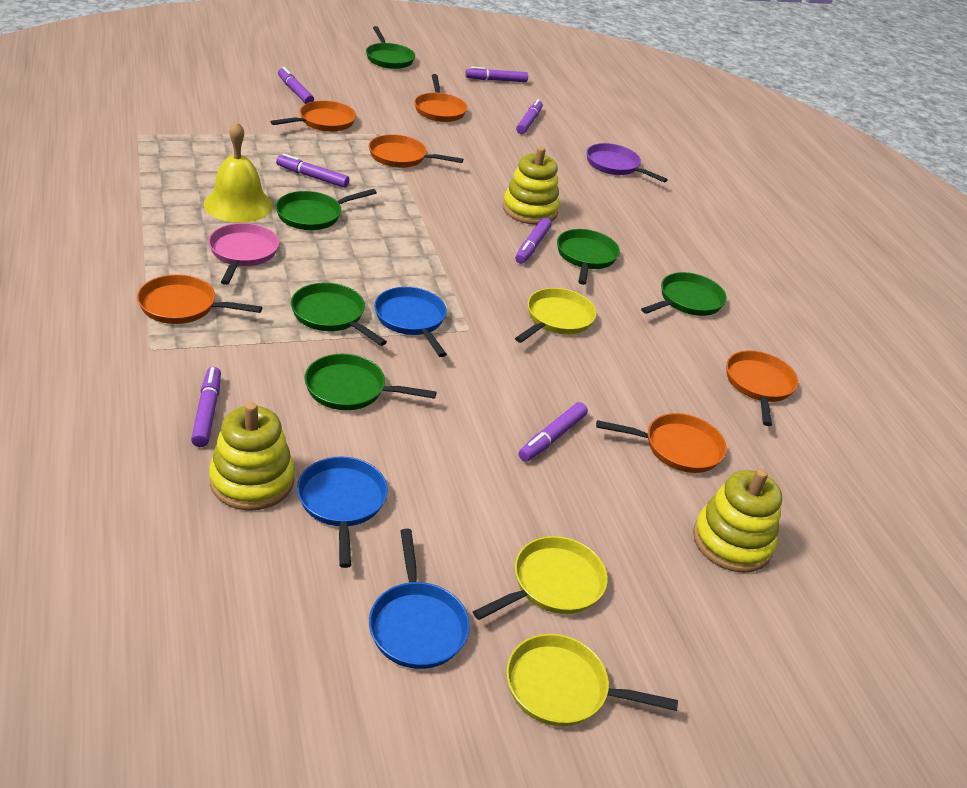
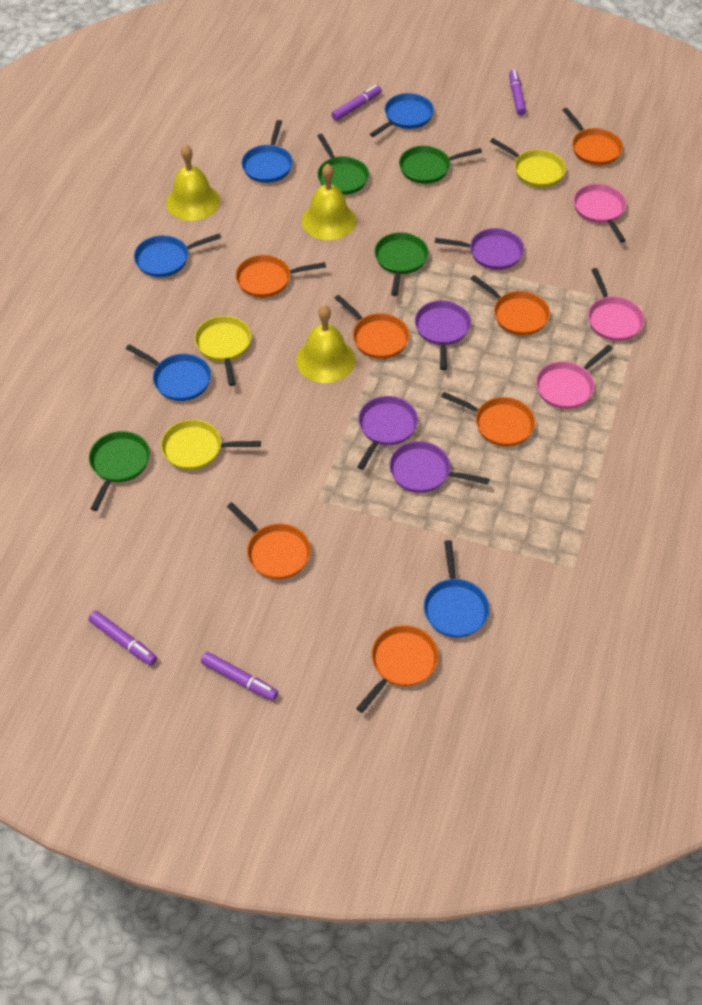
blue pan: 3 -> 5
green pan: 6 -> 4
orange pan: 6 -> 7
pink pan: 1 -> 3
purple marker: 7 -> 4
purple pan: 1 -> 4
yellow bell: 1 -> 3
yellow stacking toy: 3 -> 0

